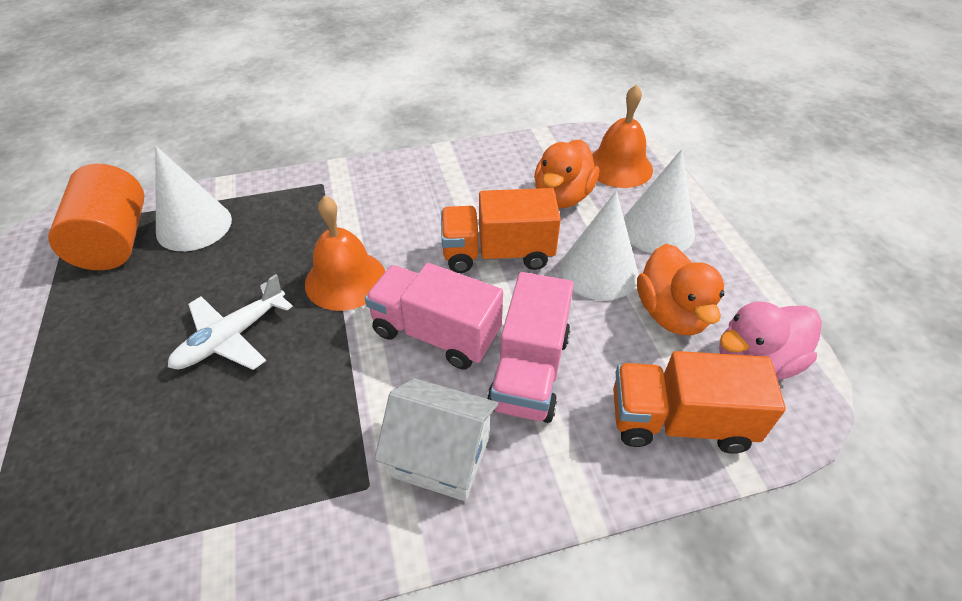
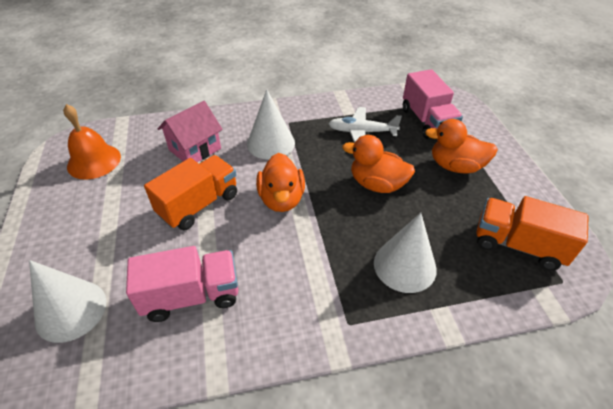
orange bell: 2 -> 1
orange cylinder: 1 -> 0
orange duck: 2 -> 3
pink duck: 1 -> 0
pink house: 0 -> 1
white house: 1 -> 0

